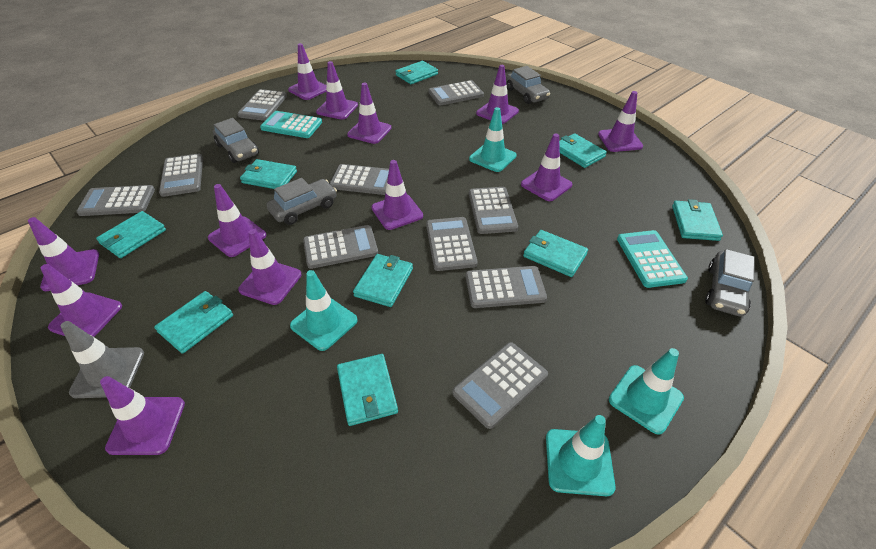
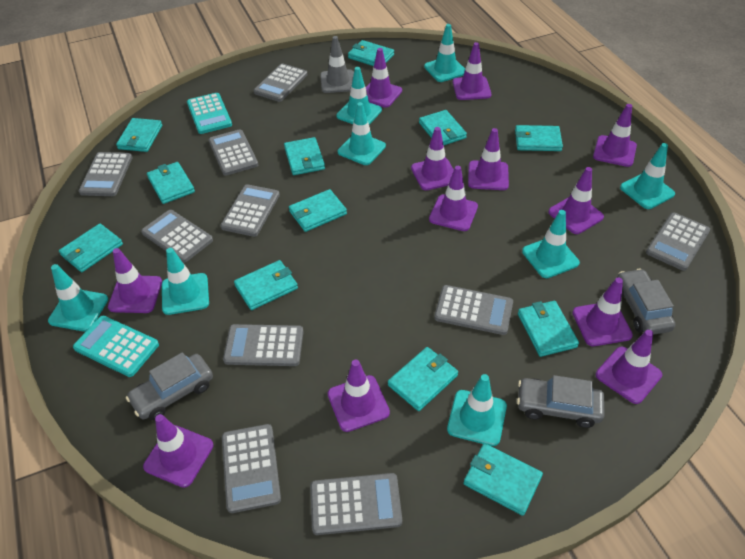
grey car: 4 -> 3
turquoise traffic cone: 4 -> 8
turquoise wallet: 9 -> 12

